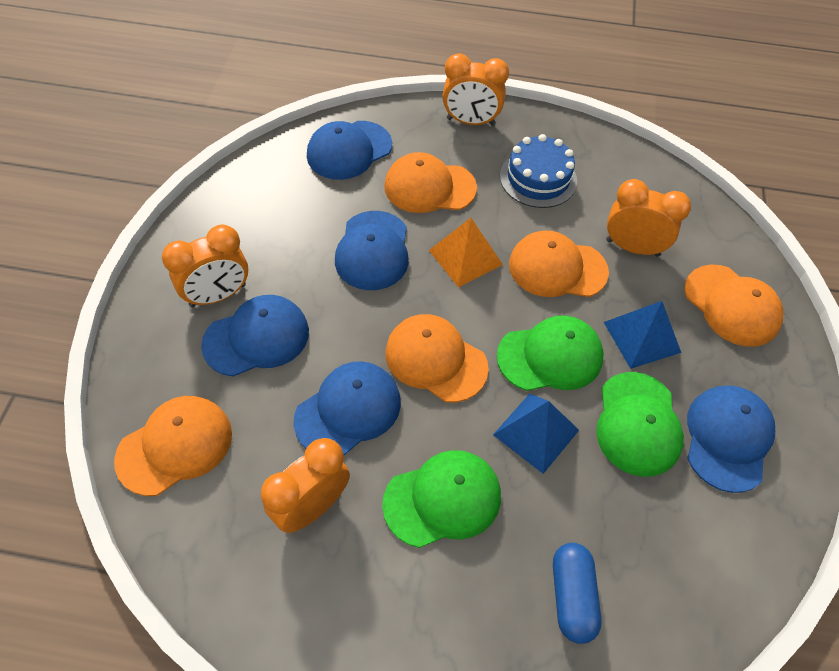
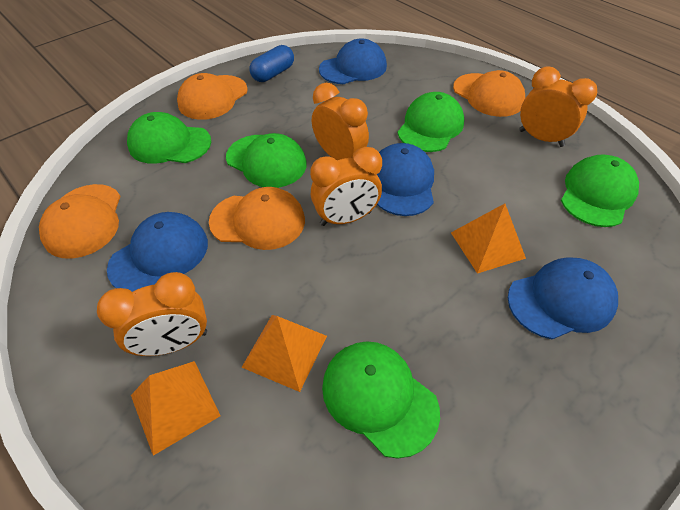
blue cake: 1 -> 0
blue cap: 5 -> 4
blue pyramid: 2 -> 0
green cap: 3 -> 5
orange cap: 5 -> 4
orange pyramid: 1 -> 3

